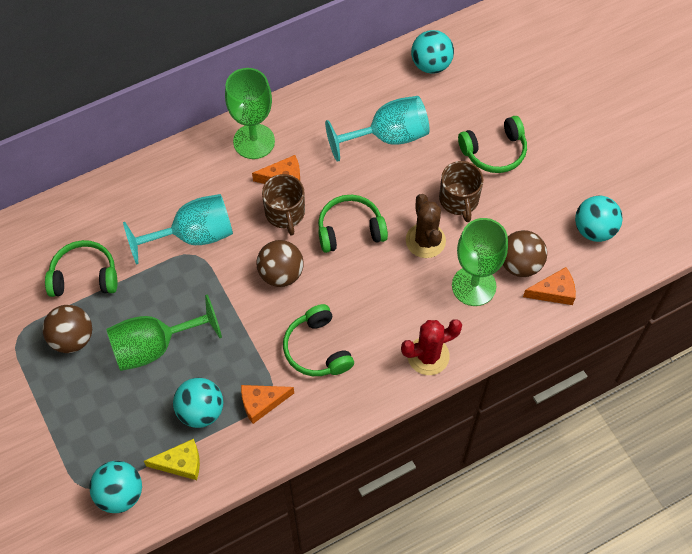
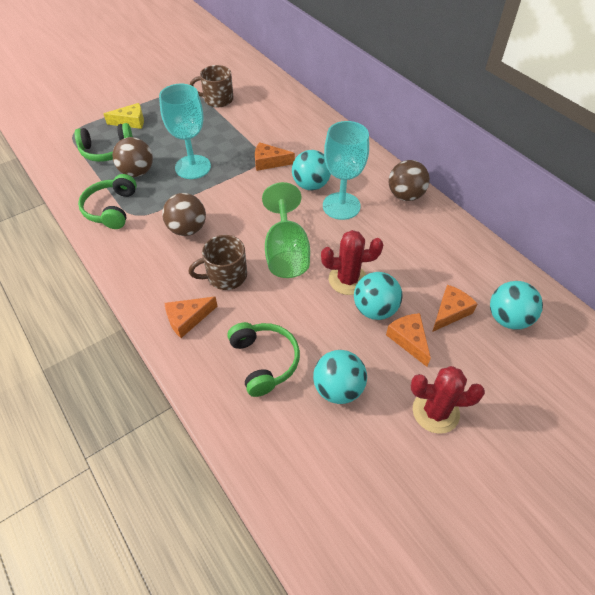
brown cactus: 1 -> 0
green goblet: 3 -> 1
green headphones: 4 -> 3
orange cheese: 3 -> 4
red cactus: 1 -> 2

